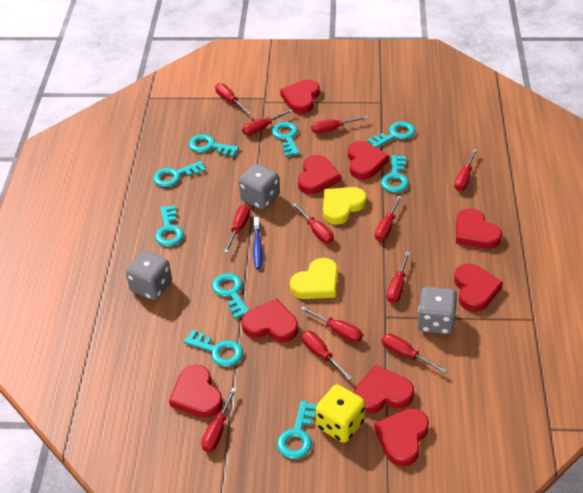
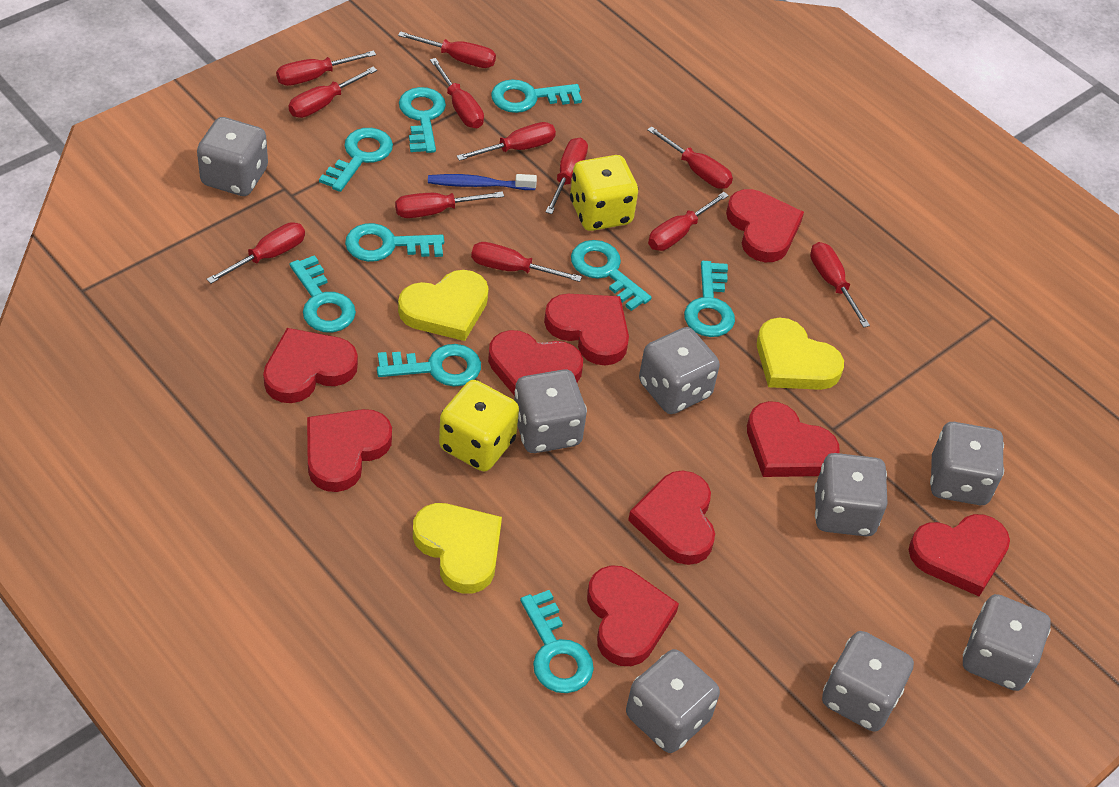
grey dice: 3 -> 8
yellow dice: 1 -> 2
yellow heart: 2 -> 3

